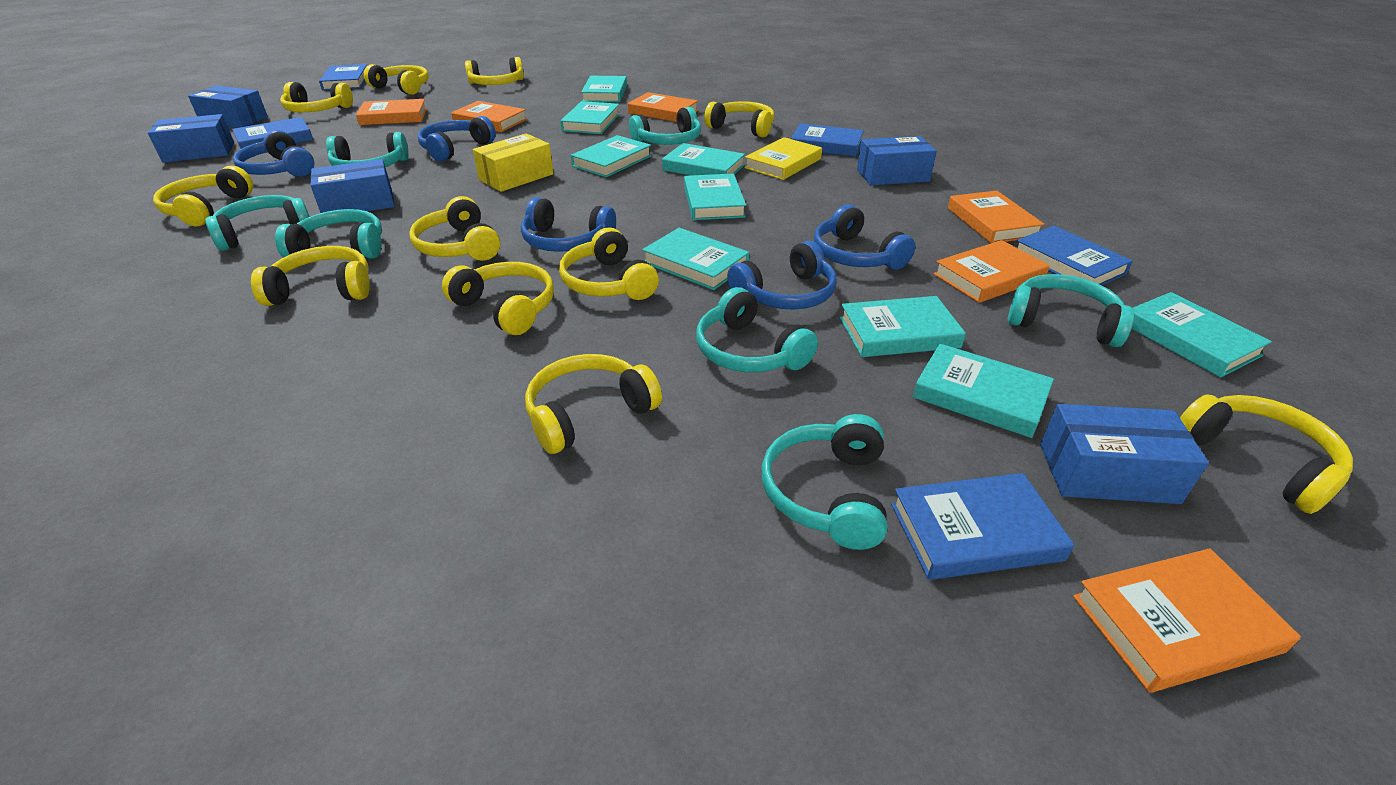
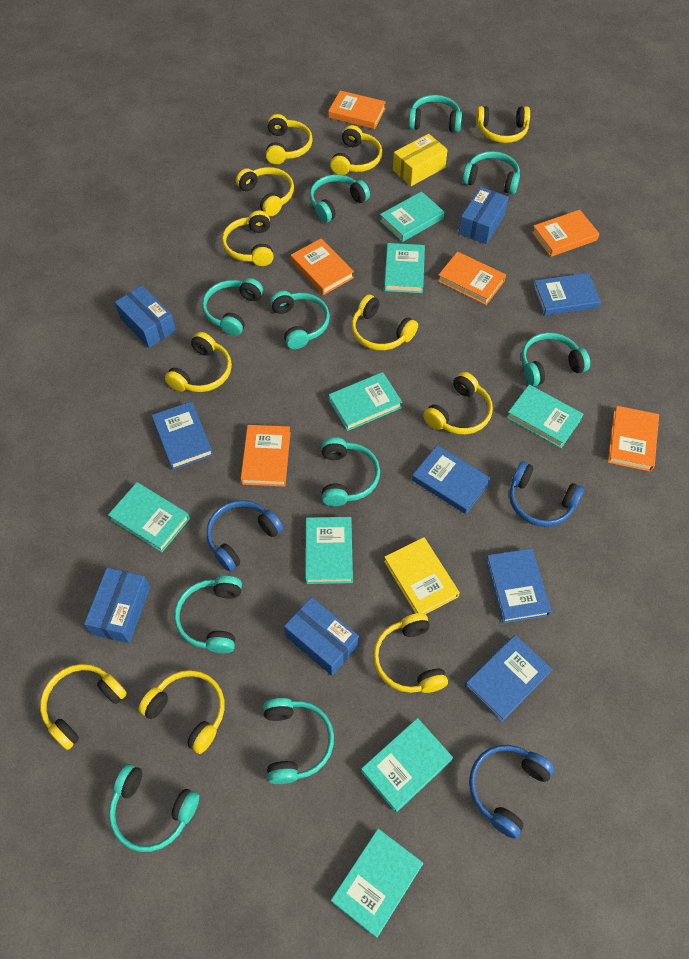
blue box: 5 -> 4
blue headphones: 5 -> 3
turquoise book: 9 -> 8
turquoise headphones: 7 -> 10

